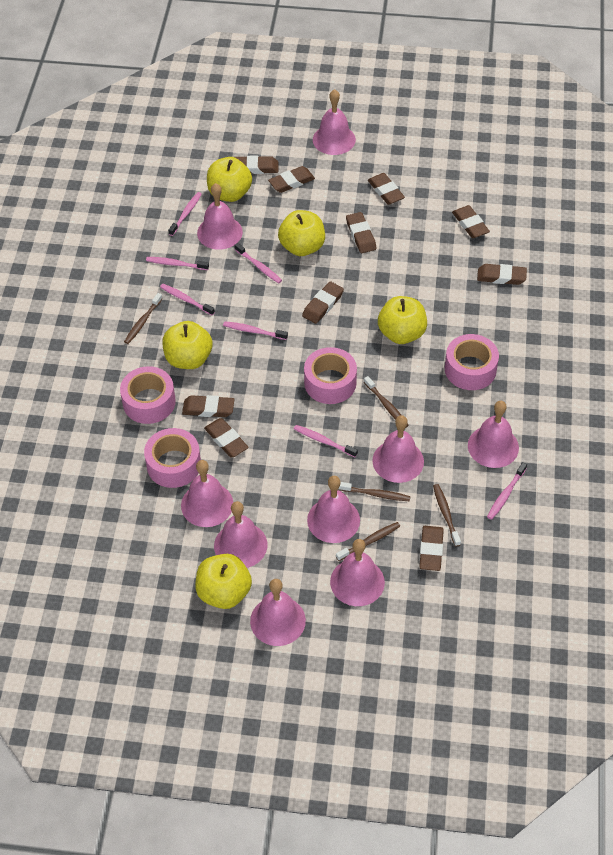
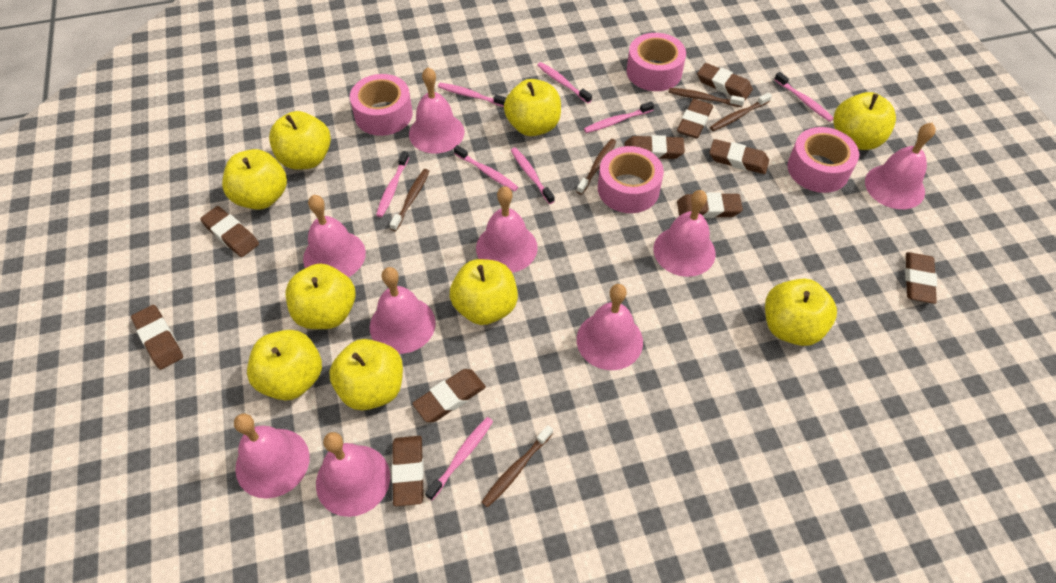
pink toothbrush: 7 -> 8
yellow apple: 5 -> 9

